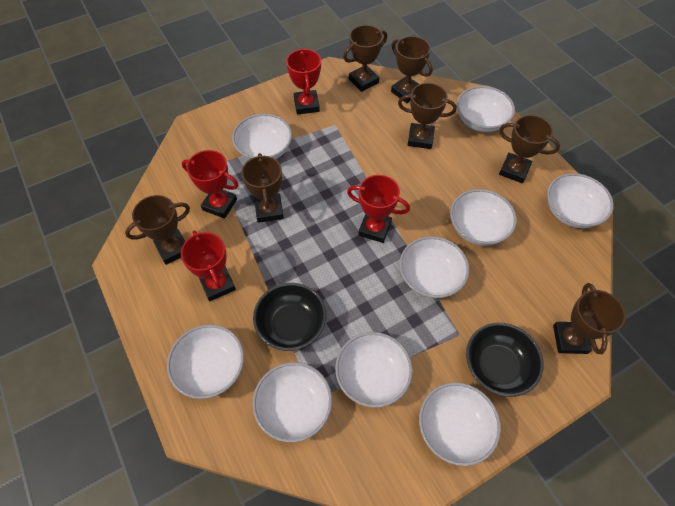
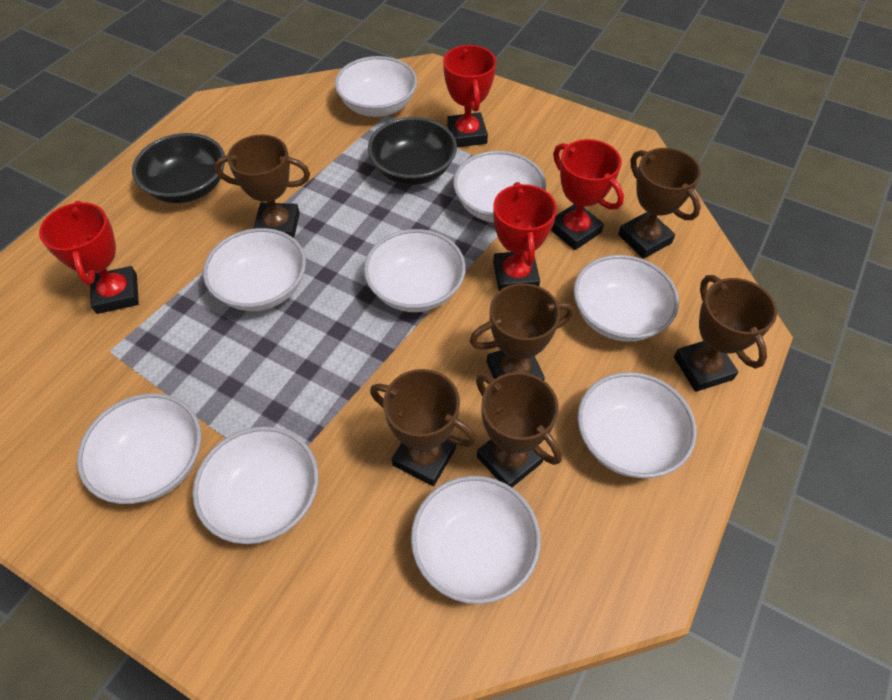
brown trophy: 7 -> 6

